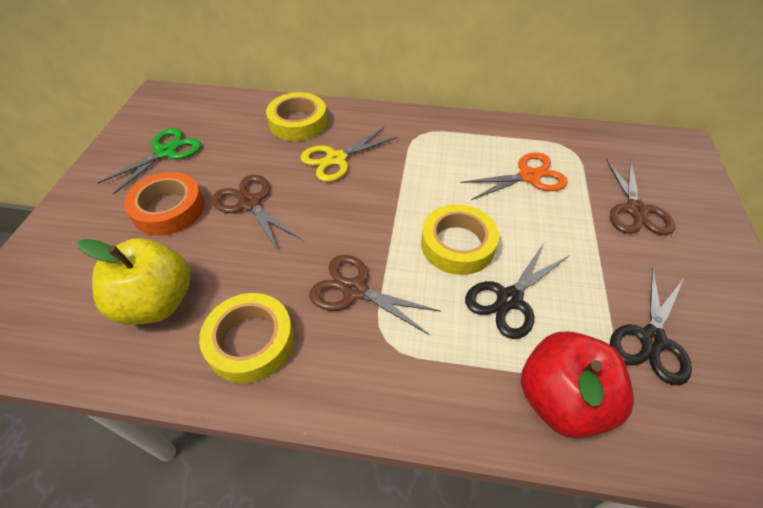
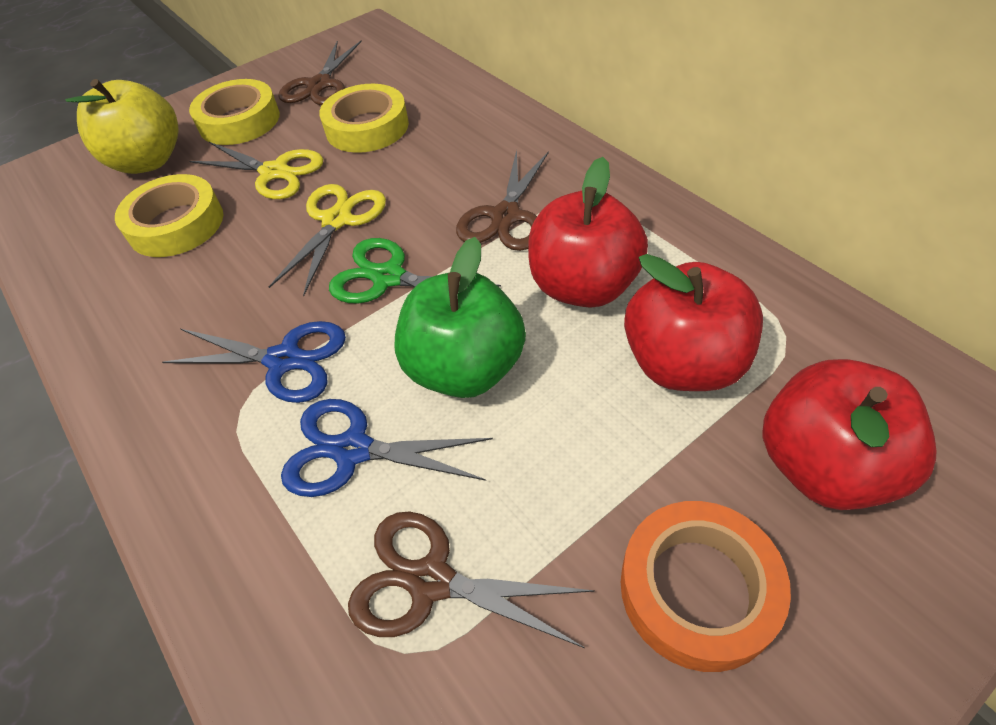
black scissors: 2 -> 0
blue scissors: 0 -> 2
green apple: 0 -> 1
orange scissors: 1 -> 0
red apple: 1 -> 3
yellow scissors: 1 -> 2

